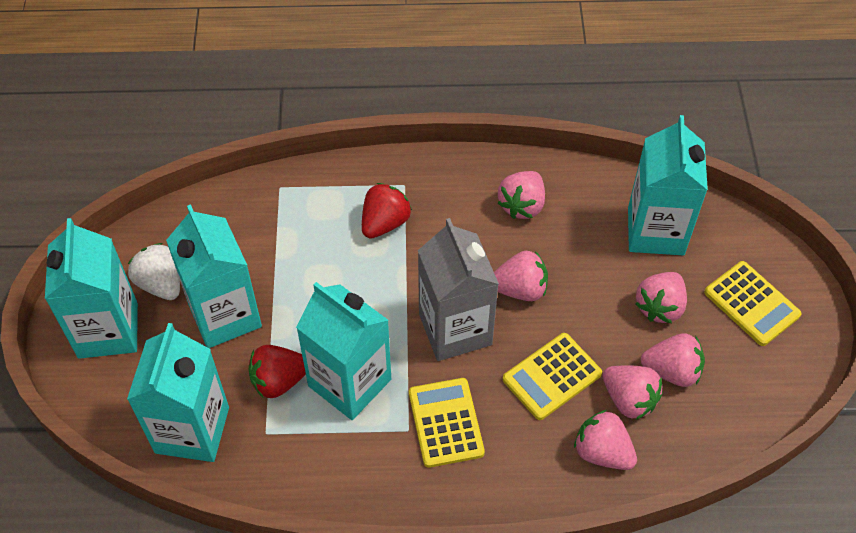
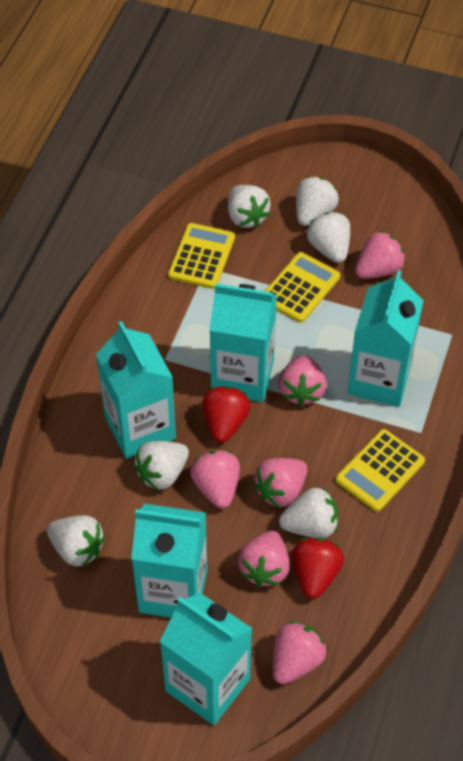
grey carton: 1 -> 0
white strawberry: 1 -> 6

